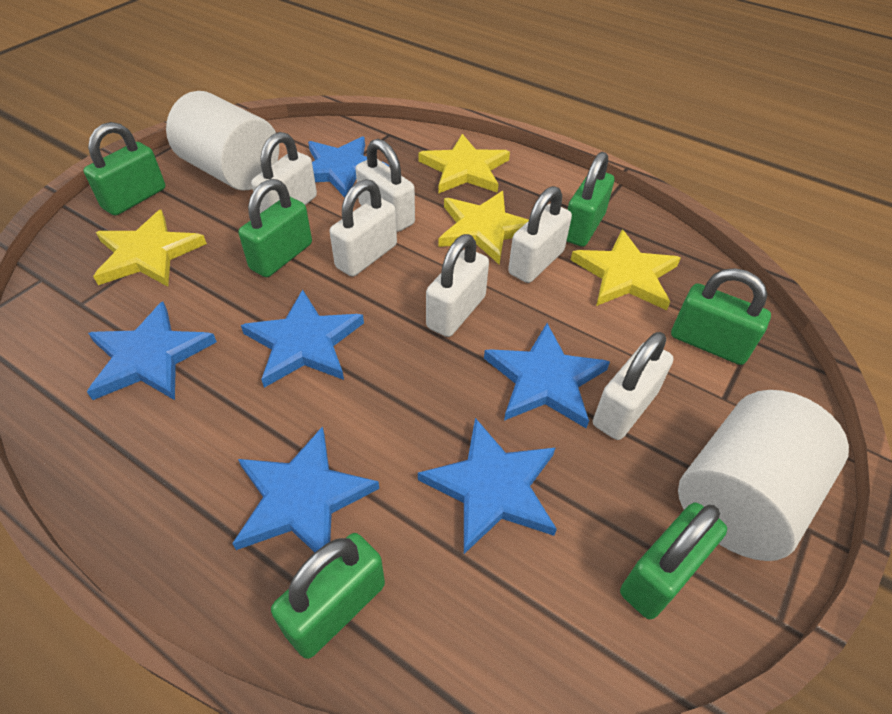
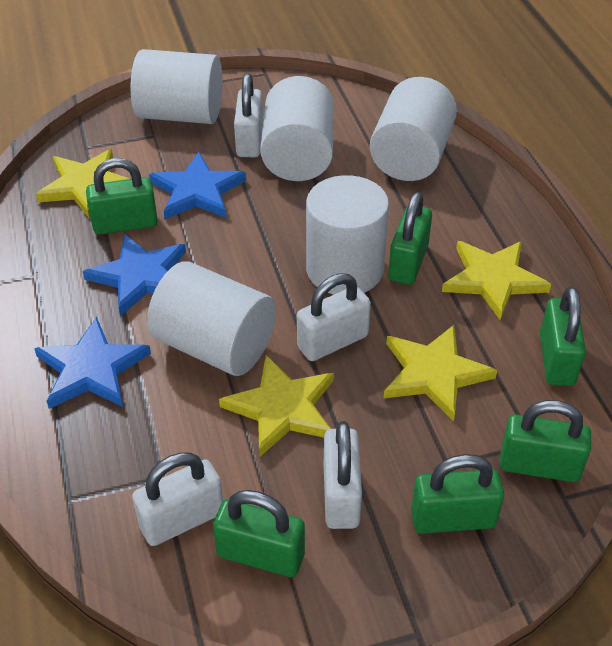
blue star: 6 -> 3
white cylinder: 2 -> 5
white padlock: 6 -> 4

